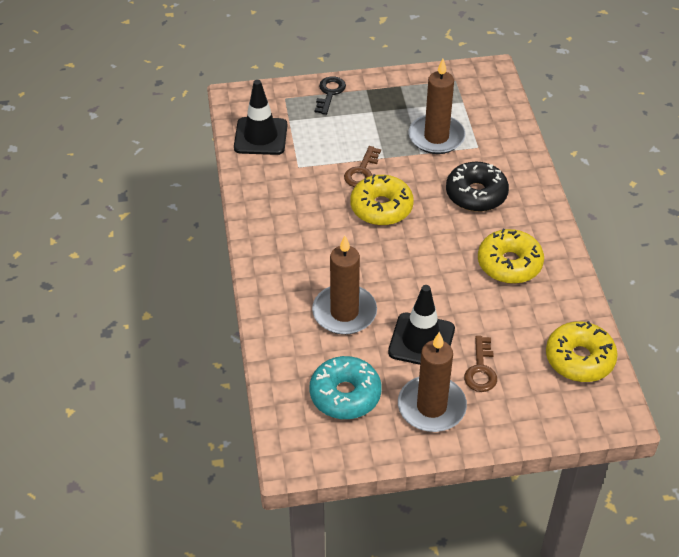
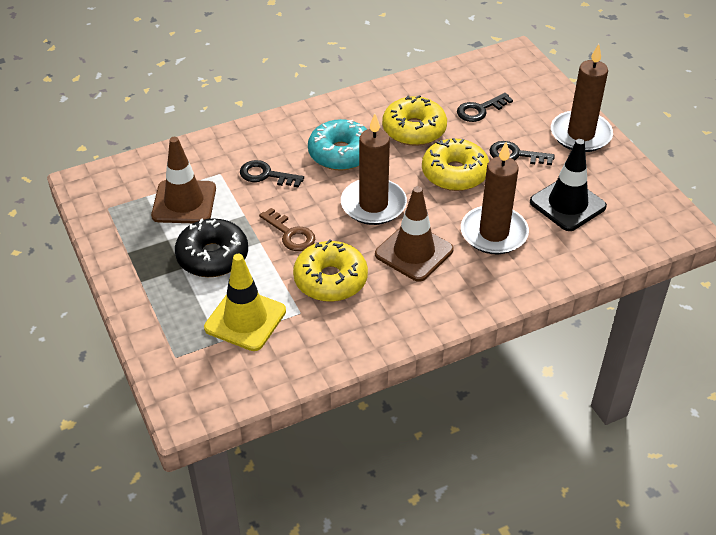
black key: 1 -> 3
black traffic cone: 2 -> 1
brown key: 2 -> 1
brown traffic cone: 0 -> 2
yellow traffic cone: 0 -> 1

